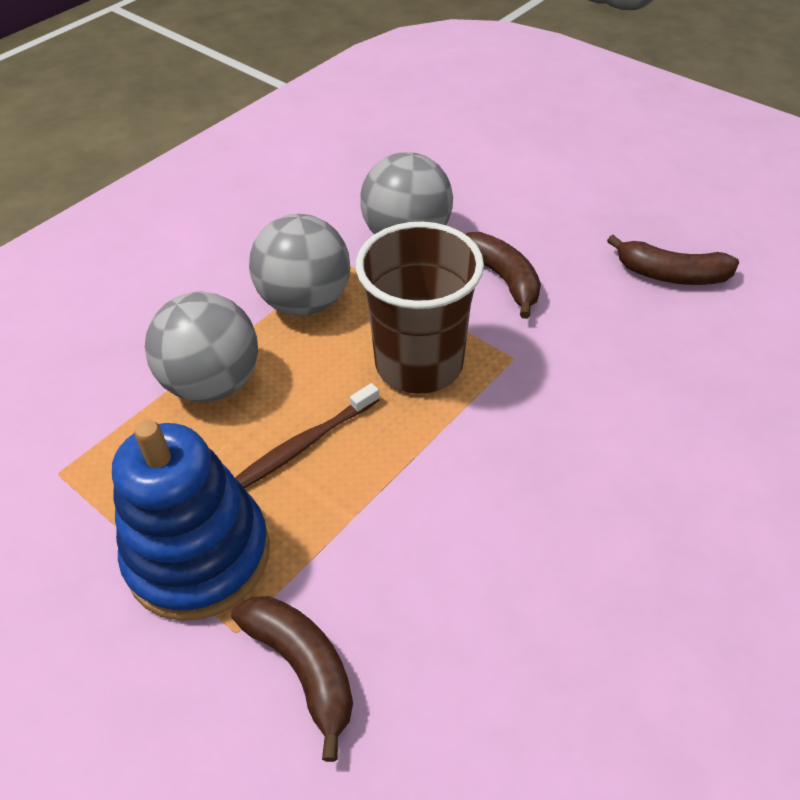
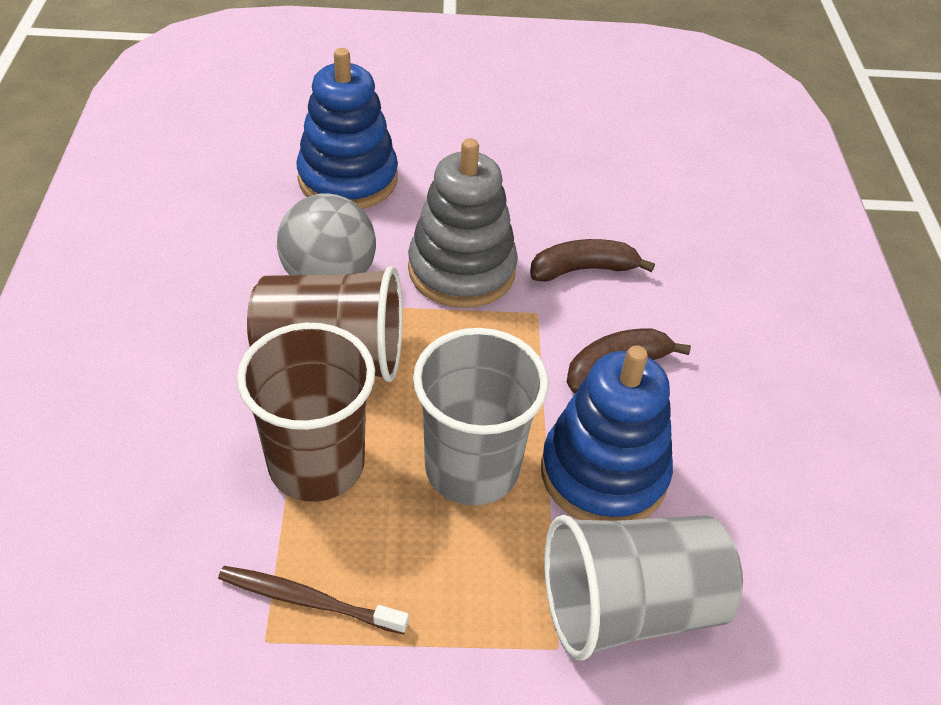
blue stacking toy: 1 -> 2
brown banana: 3 -> 2
brown cup: 1 -> 2
grey ball: 3 -> 1
grey cup: 0 -> 2
grey stacking toy: 0 -> 1

